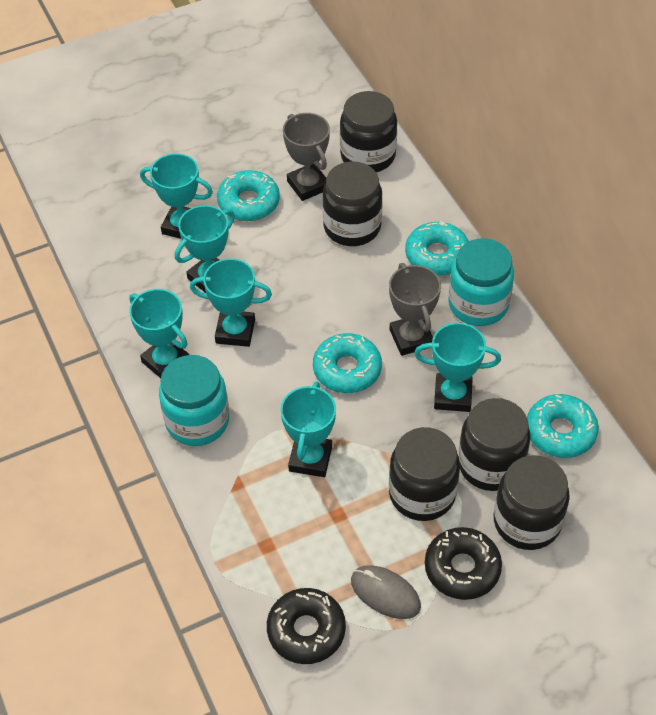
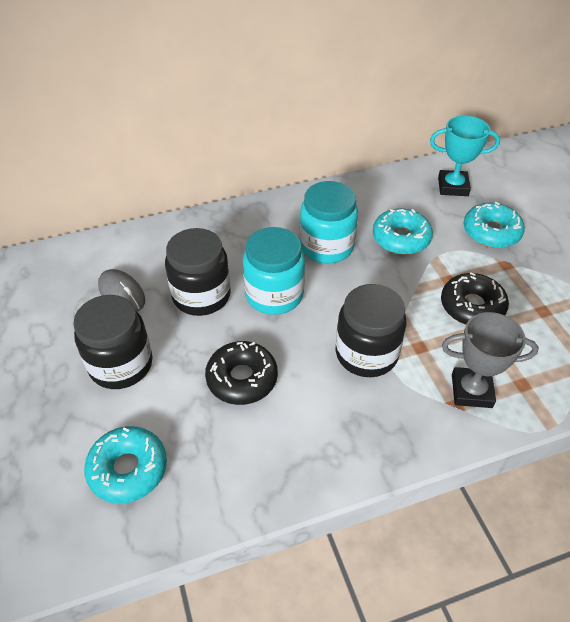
black jar: 5 -> 3
grey trophy: 2 -> 1
turquoise donut: 4 -> 3
turquoise trophy: 6 -> 1

